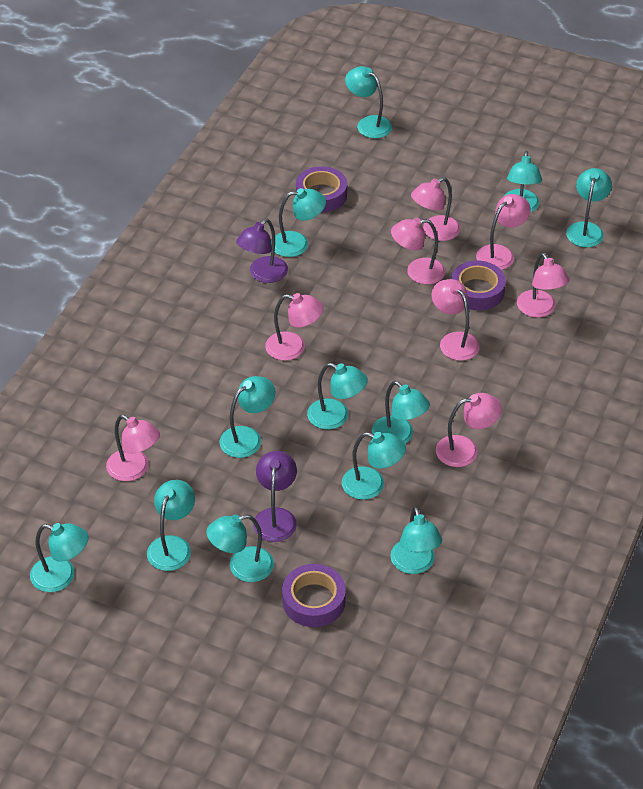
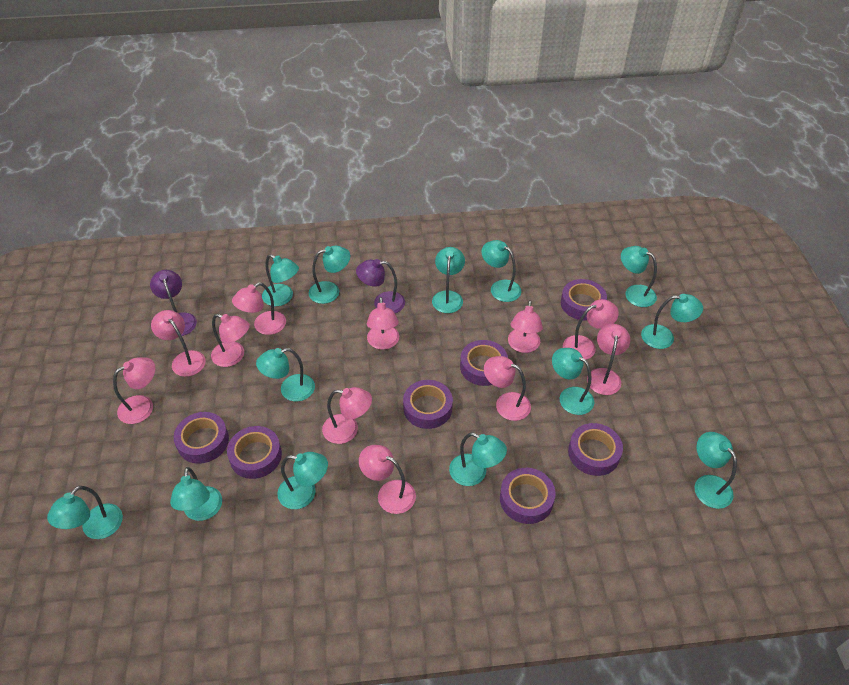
pink lamp: 8 -> 11
purple tape: 3 -> 7
turquoise lamp: 12 -> 13

